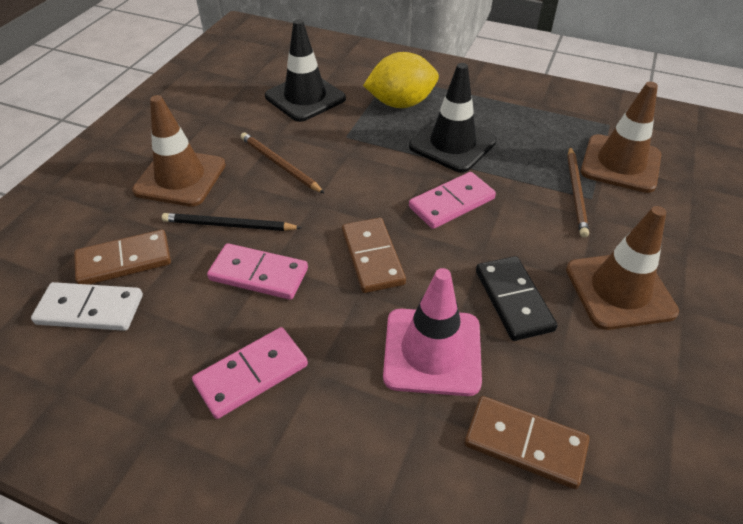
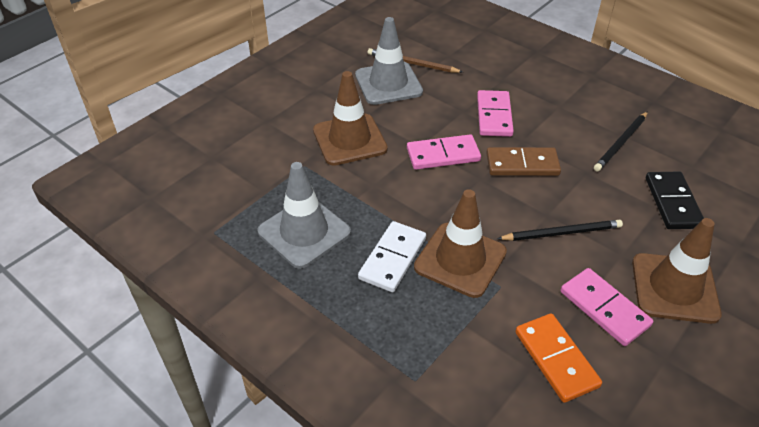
black pencil: 1 -> 2
black traffic cone: 2 -> 0
brown domino: 3 -> 1
brown pencil: 2 -> 1
grey traffic cone: 0 -> 2
orange domino: 0 -> 1
pink traffic cone: 1 -> 0
yellow lemon: 1 -> 0

